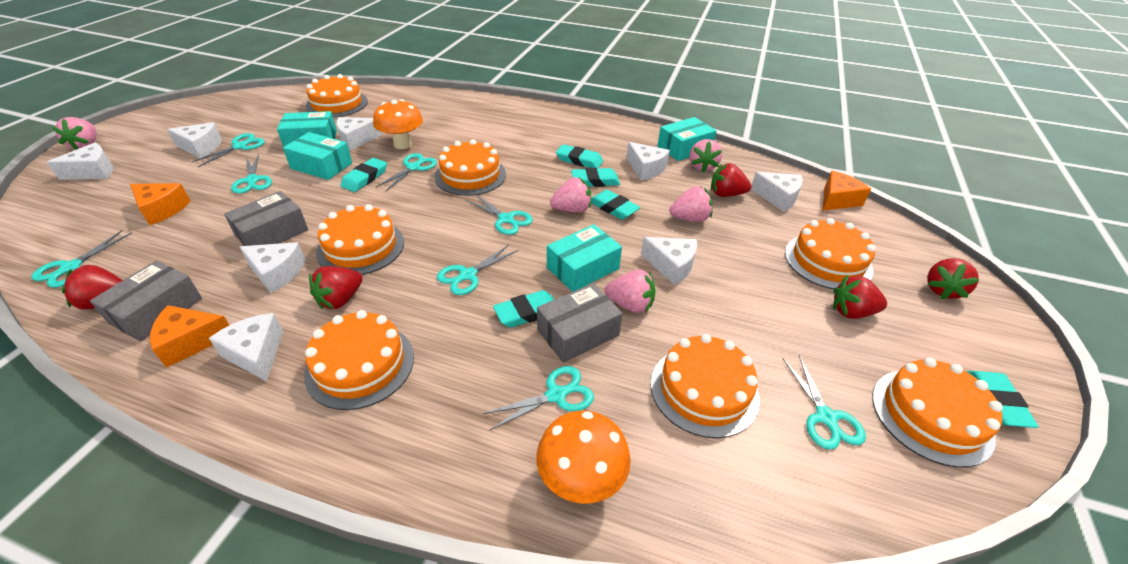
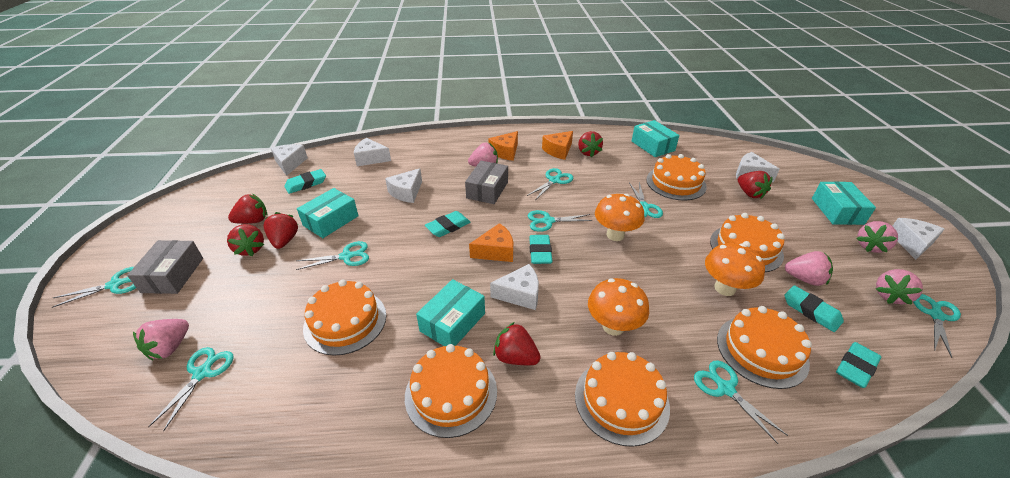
grey box: 3 -> 2
orange cake: 7 -> 6
orange mushroom: 2 -> 3
red strawberry: 5 -> 6
turquoise eraser: 6 -> 5
white cheese: 8 -> 6

